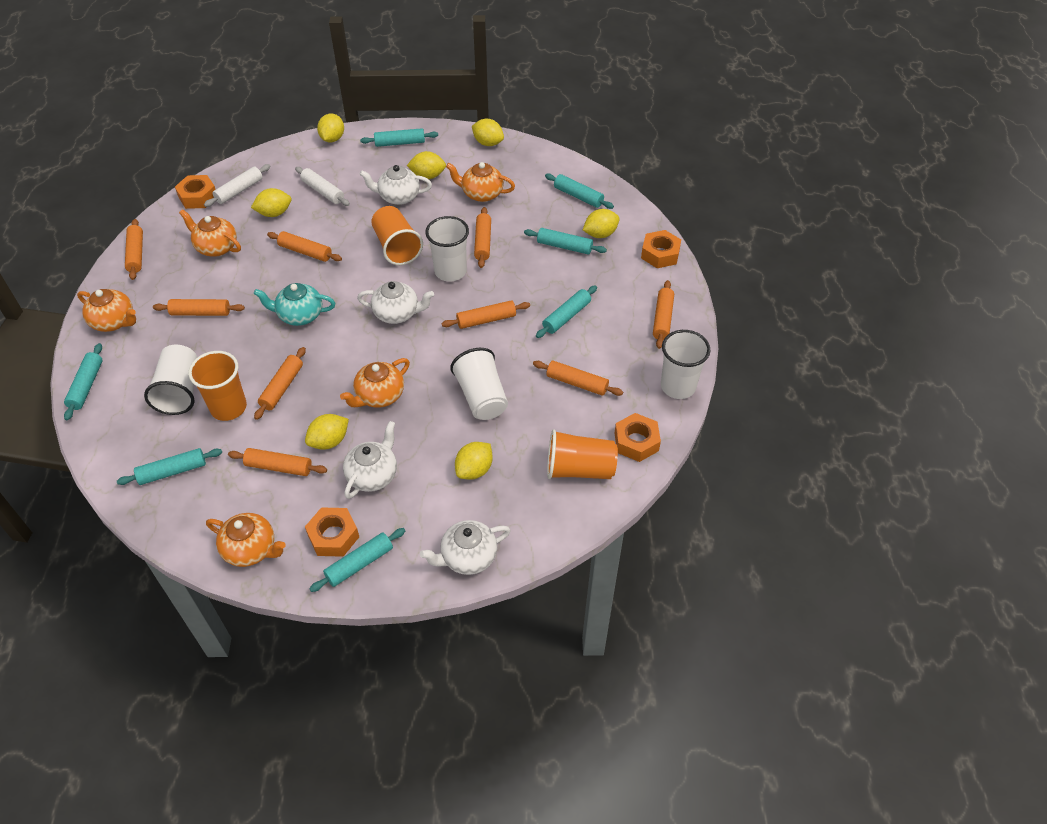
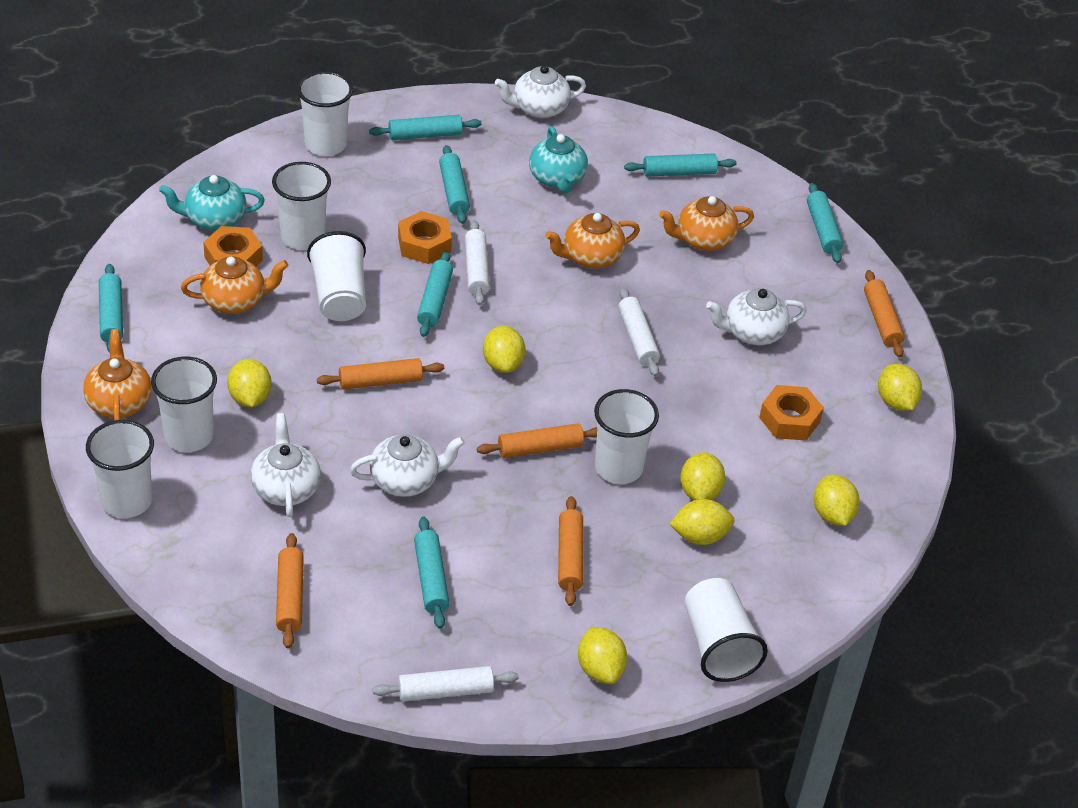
orange cup: 3 -> 0
orange nut: 4 -> 3
orange rolling pin: 9 -> 5
orange teapot: 5 -> 4
turquoise teapot: 1 -> 2
white cup: 4 -> 7
white rolling pin: 2 -> 3

